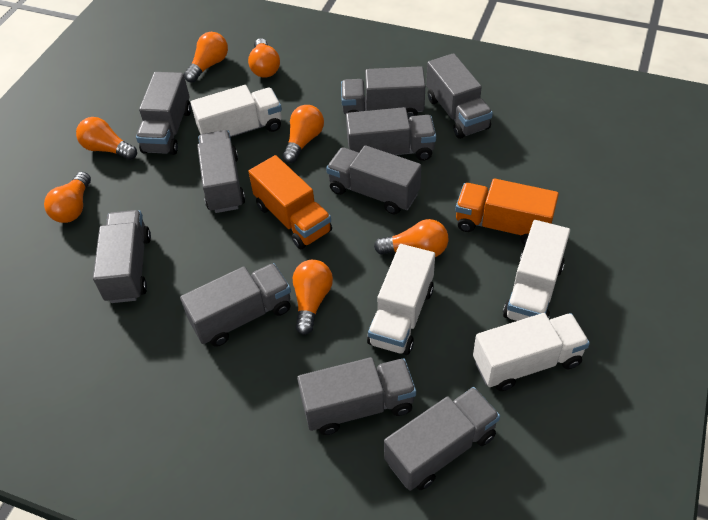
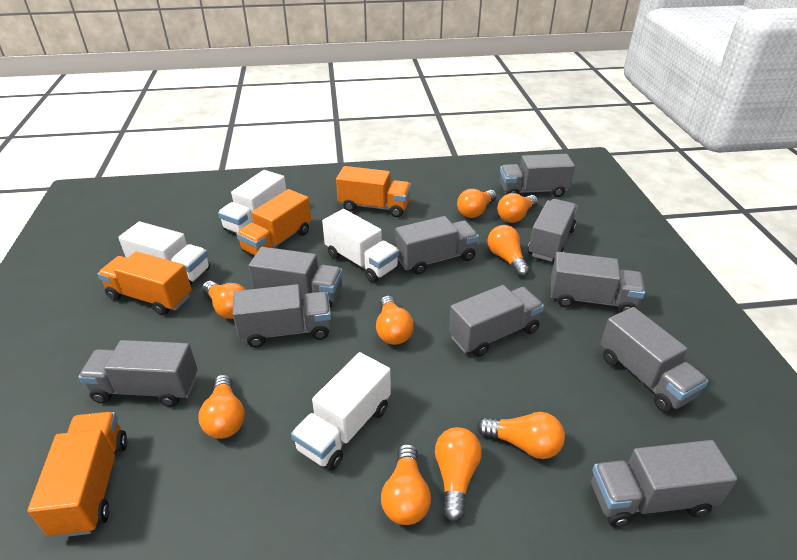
orange light bulb: 7 -> 9
orange truck: 2 -> 4

